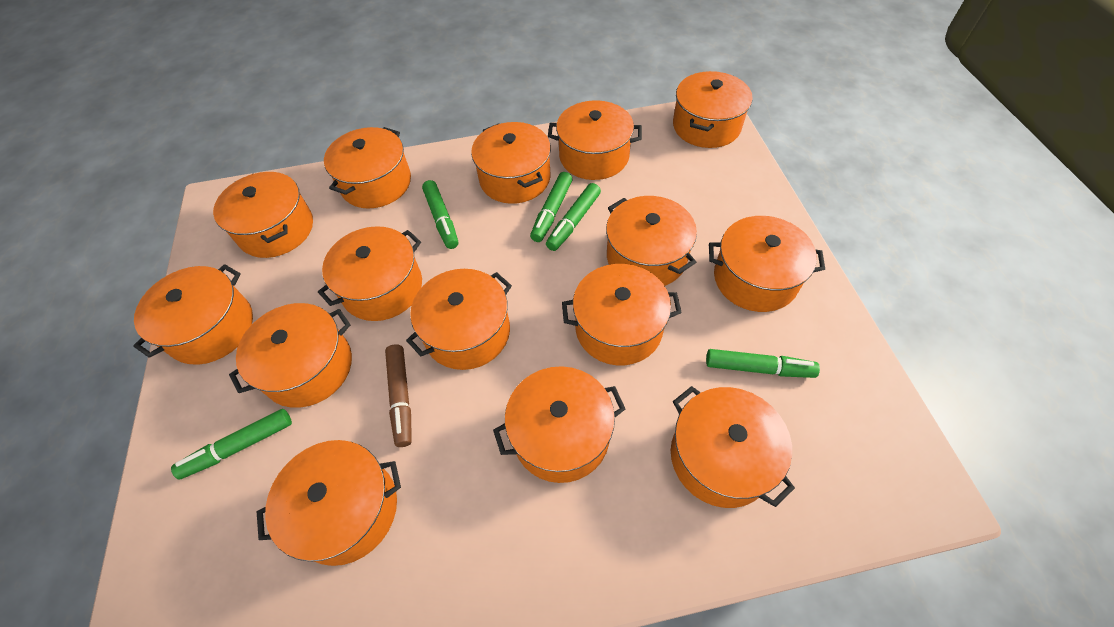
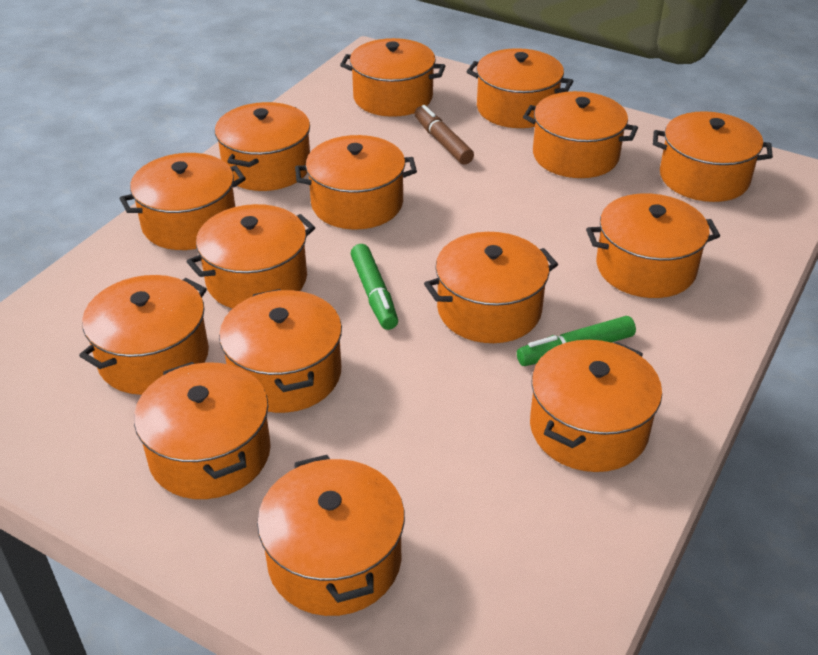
green marker: 5 -> 2

